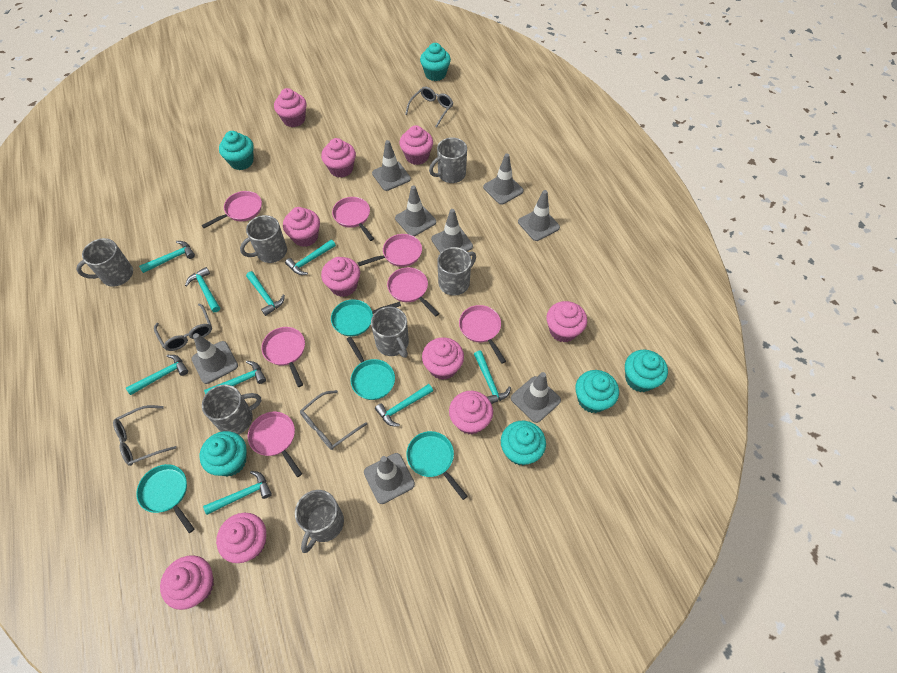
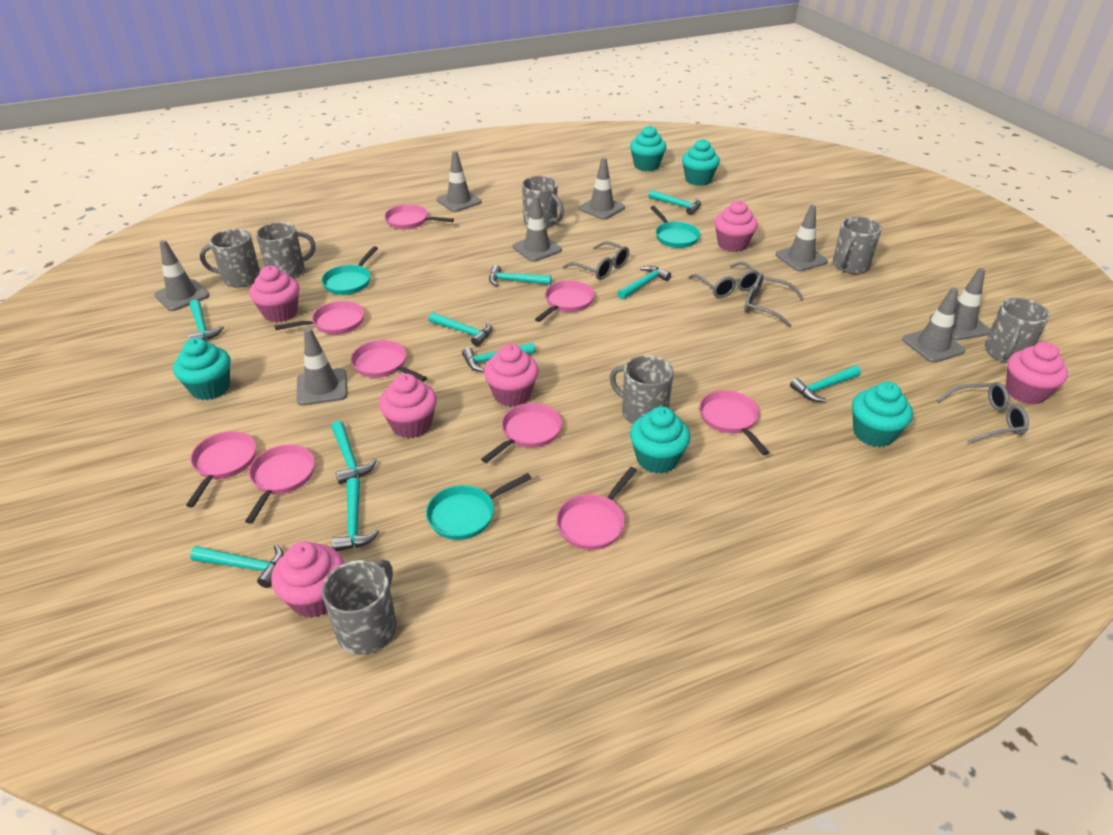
pink cupcake: 10 -> 6
pink pan: 7 -> 9
turquoise cupcake: 6 -> 5
turquoise hammer: 9 -> 10
turquoise pan: 4 -> 3

